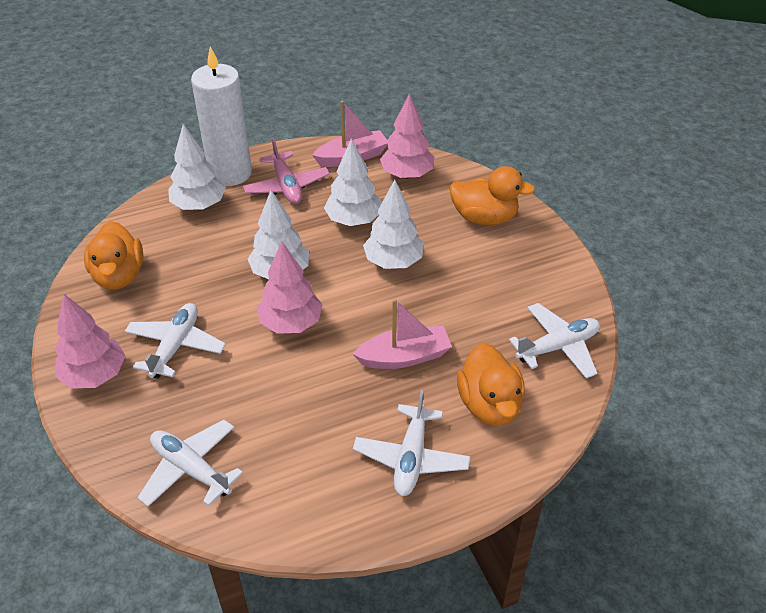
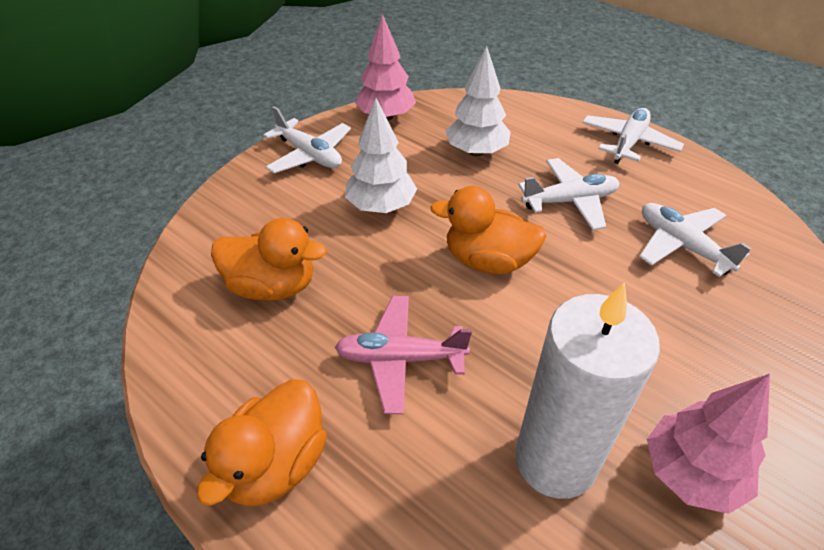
pink boat: 2 -> 0
pink tree: 3 -> 2
white tree: 4 -> 2

